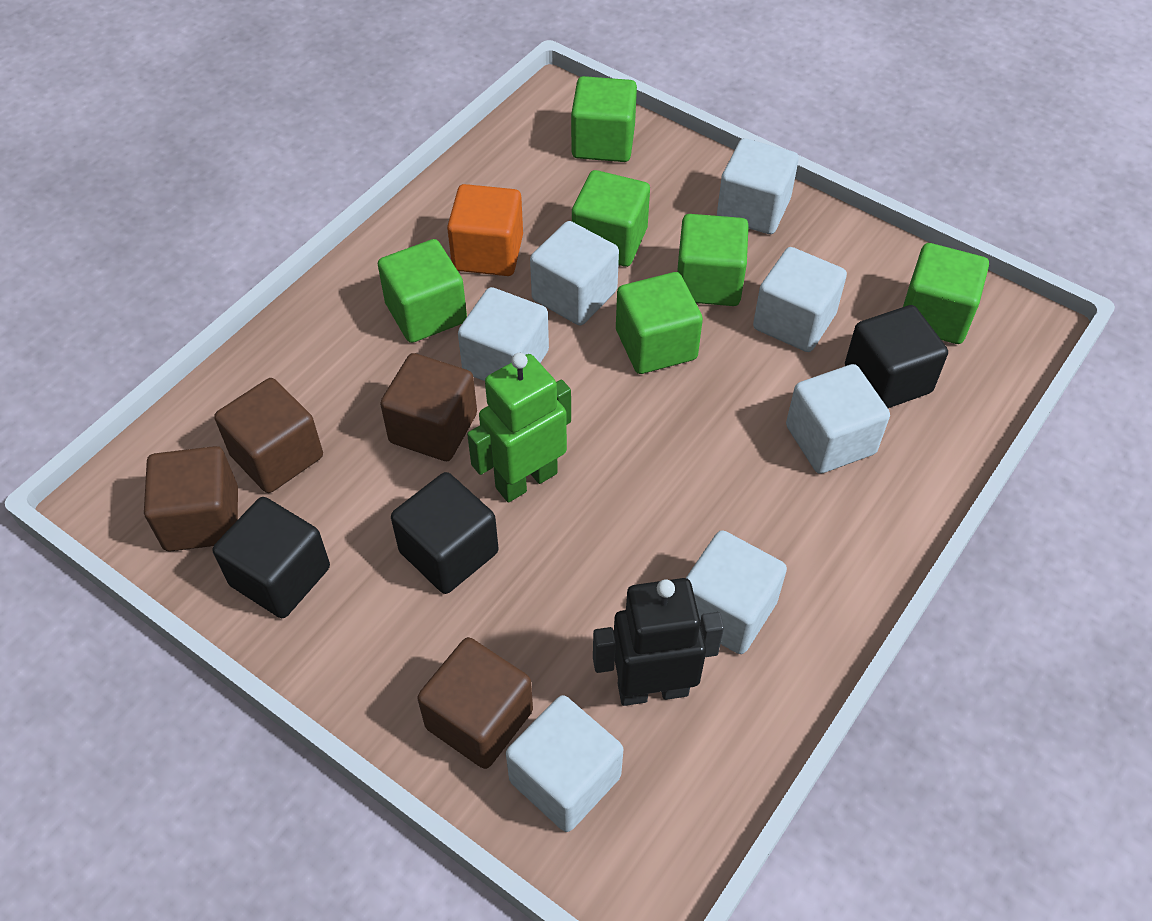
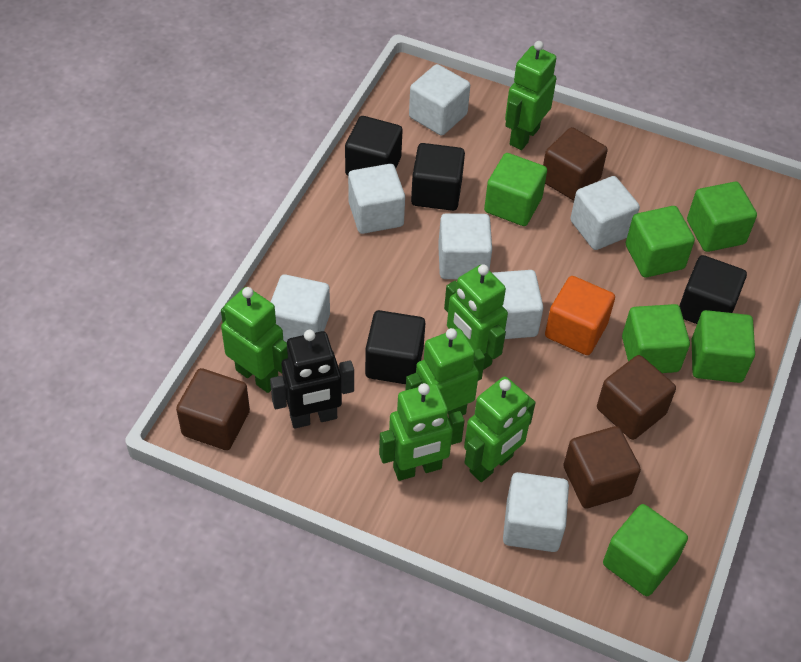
black cube: 3 -> 4
green robot: 1 -> 6

